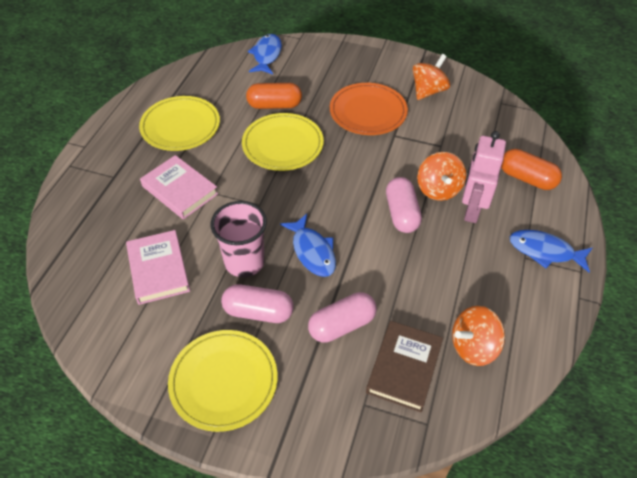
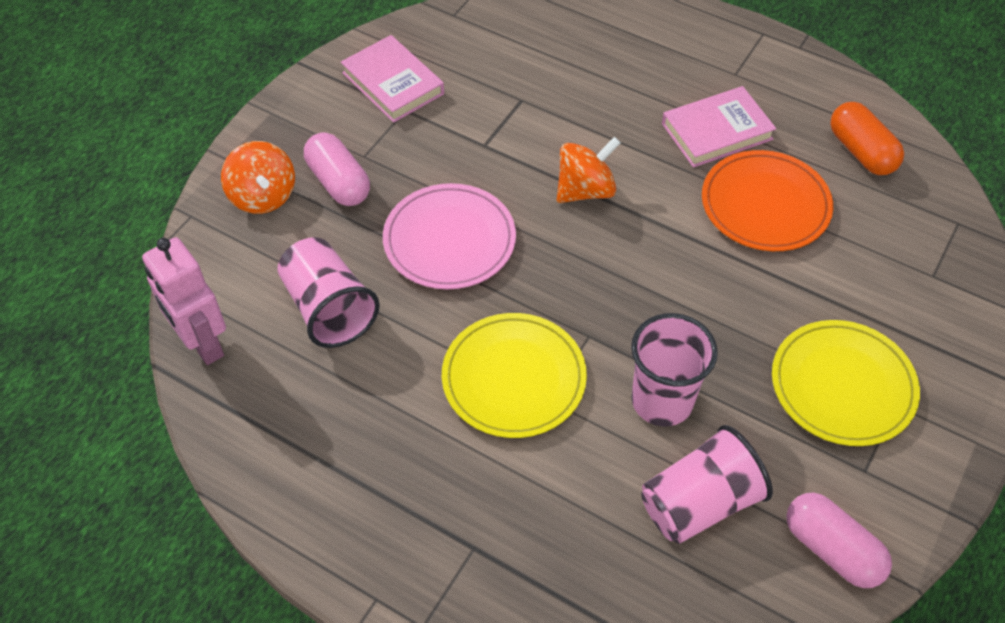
blue fish: 3 -> 0
brown book: 1 -> 0
orange capsule: 2 -> 1
orange spinning top: 3 -> 2
pink capsule: 3 -> 2
pink cup: 1 -> 3
pink plate: 0 -> 1
yellow plate: 3 -> 2

